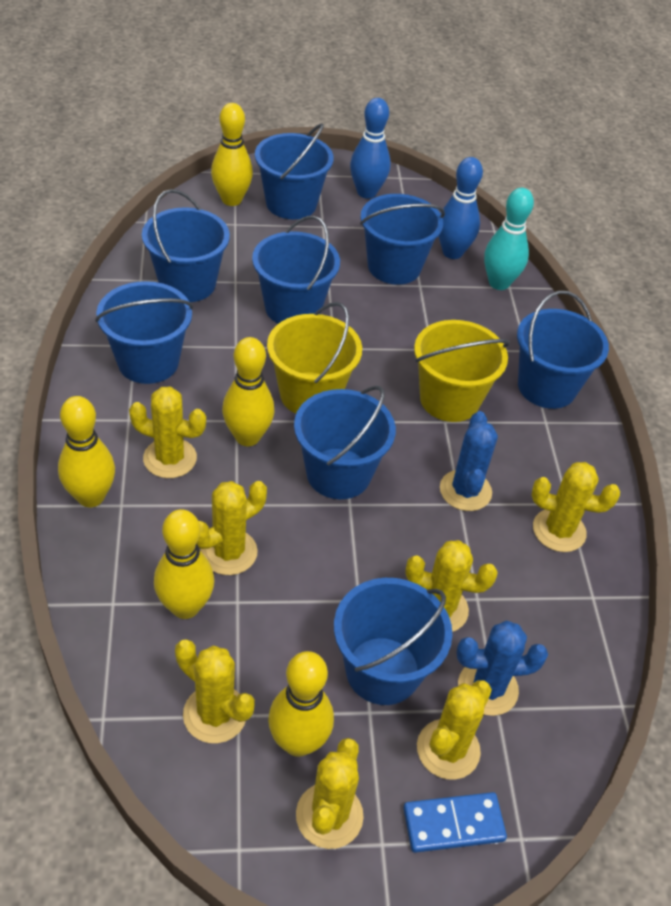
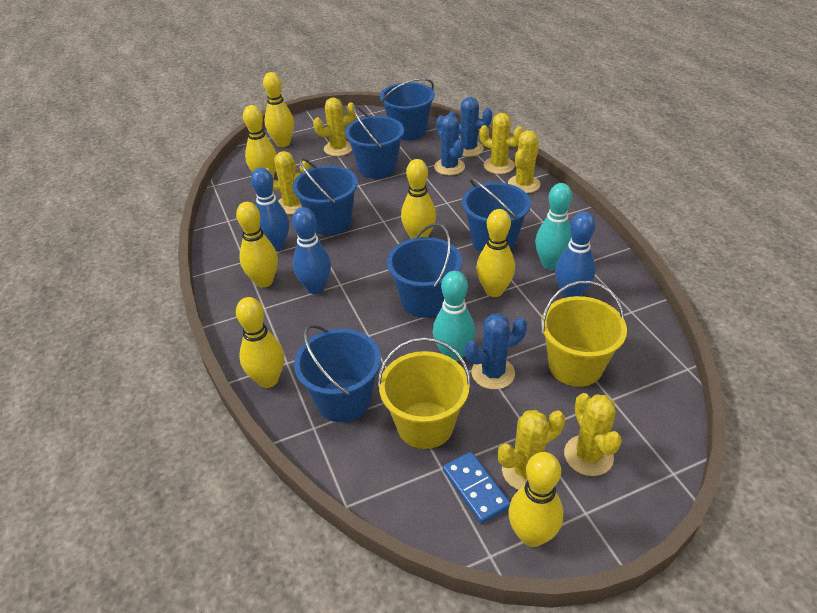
blue bowling pin: 2 -> 3
blue bucket: 8 -> 6
blue cactus: 2 -> 3
turquoise bowling pin: 1 -> 2
yellow bowling pin: 5 -> 7
yellow cactus: 7 -> 6

